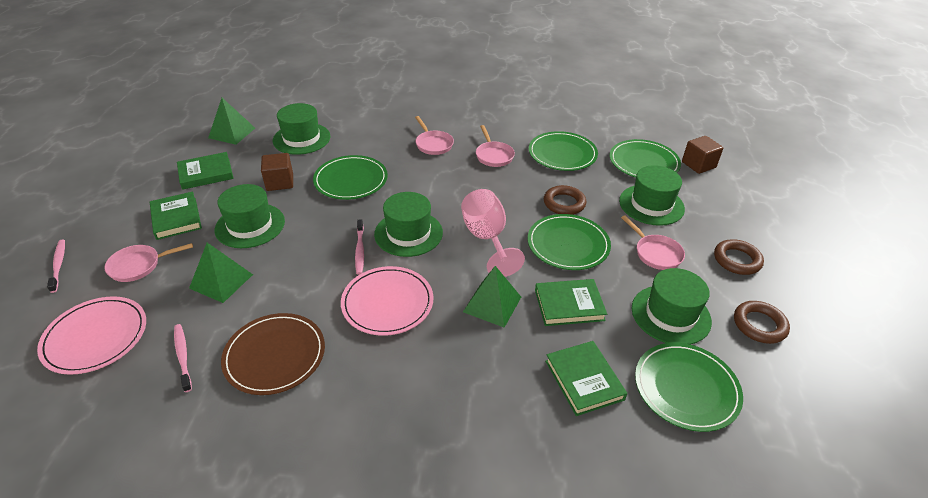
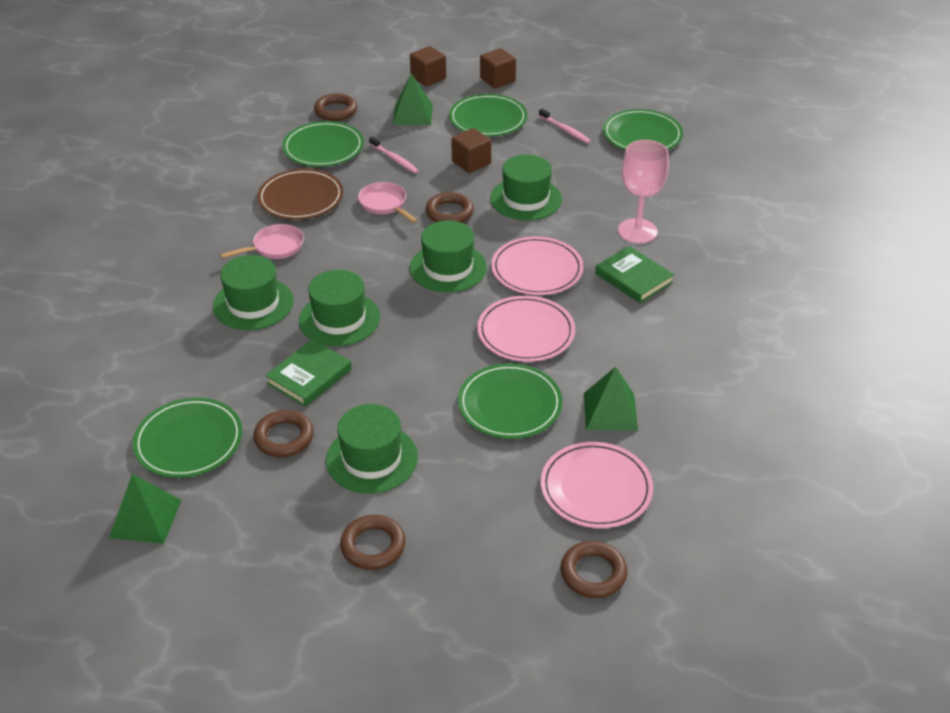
brown cube: 2 -> 3
brown ring: 3 -> 5
green book: 4 -> 2
pink pan: 4 -> 2
pink plate: 2 -> 3
pink toothbrush: 3 -> 2

